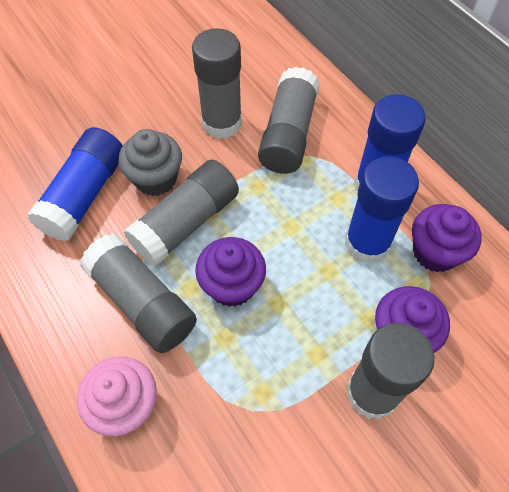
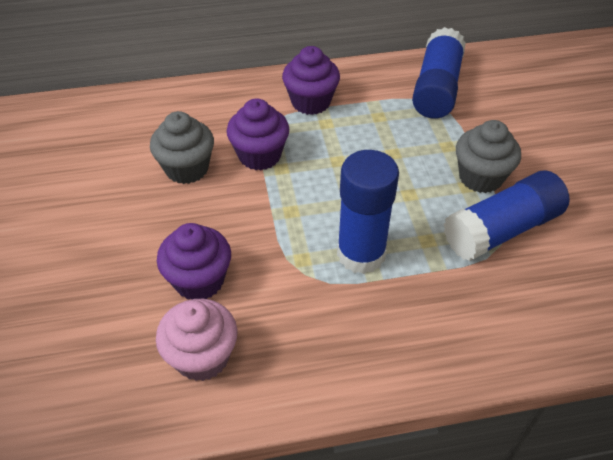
grey cupcake: 1 -> 2
grey glue stick: 5 -> 0

